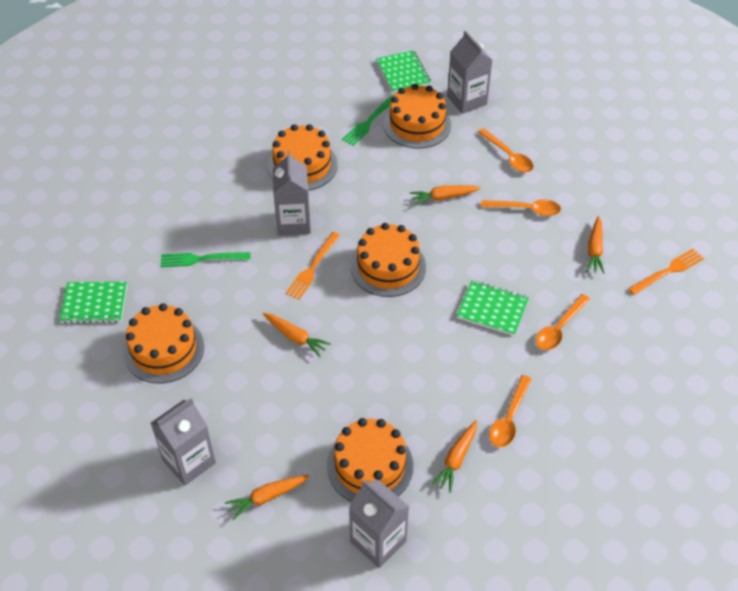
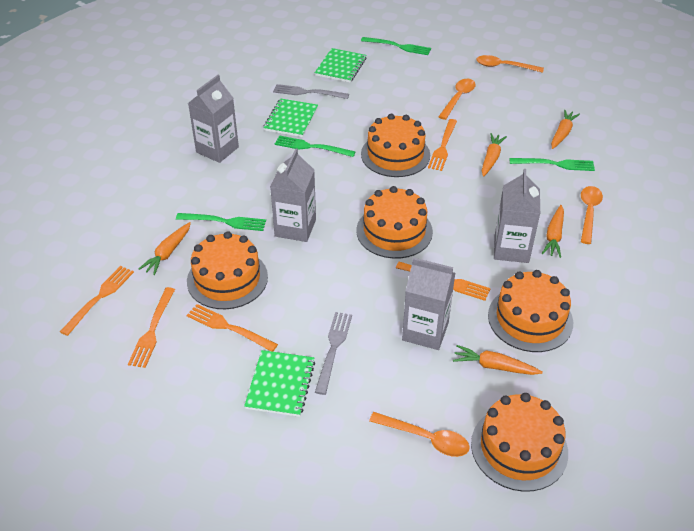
green fork: 2 -> 4
grey fork: 0 -> 2
orange fork: 2 -> 5

